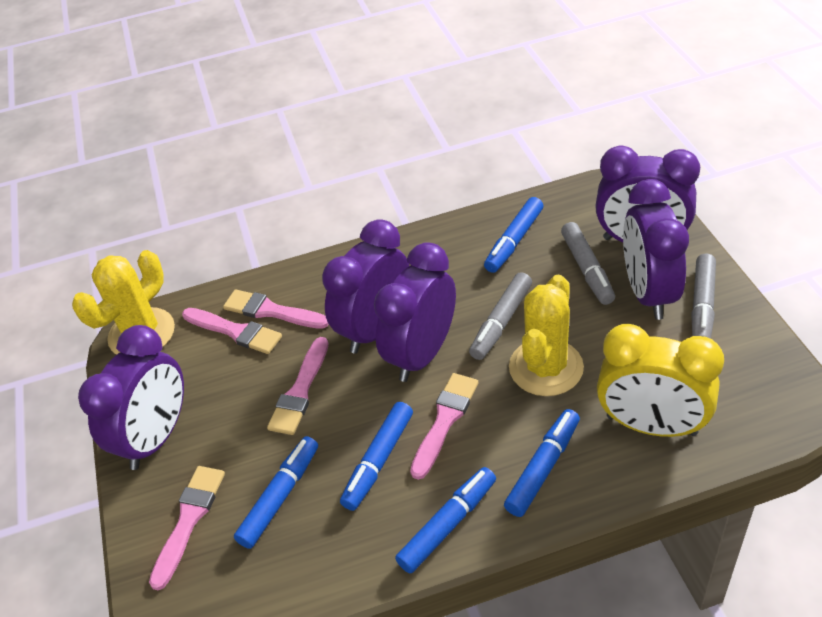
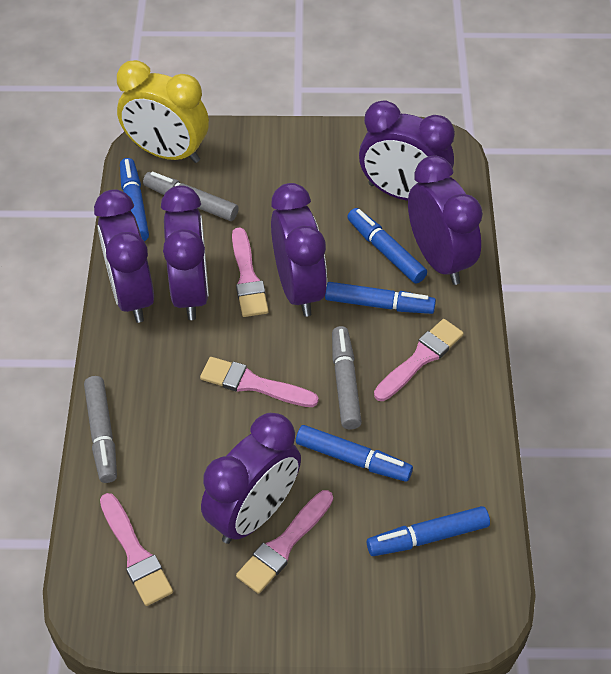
purple clock: 5 -> 6
yellow cactus: 2 -> 0

